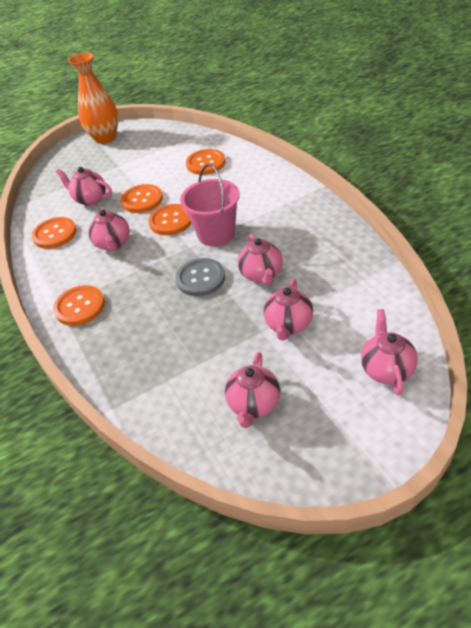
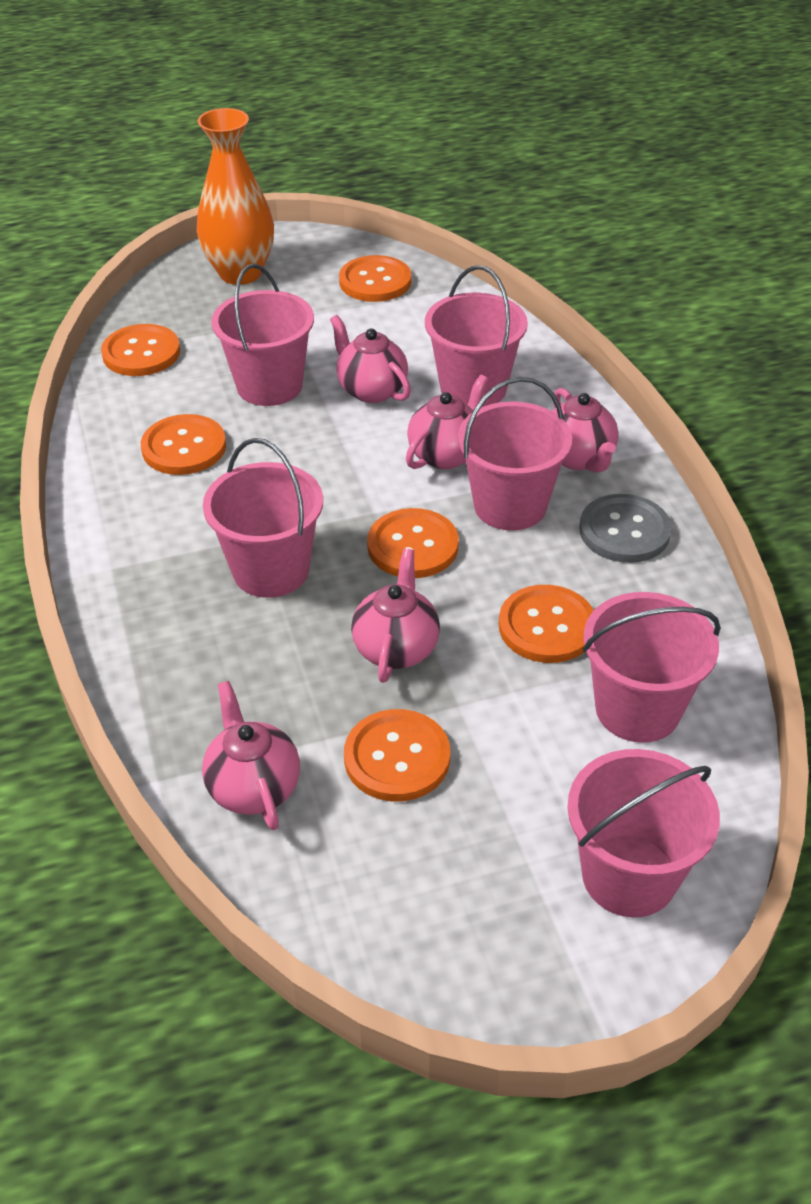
orange button: 5 -> 6
pink bucket: 1 -> 6
pink teapot: 6 -> 5

